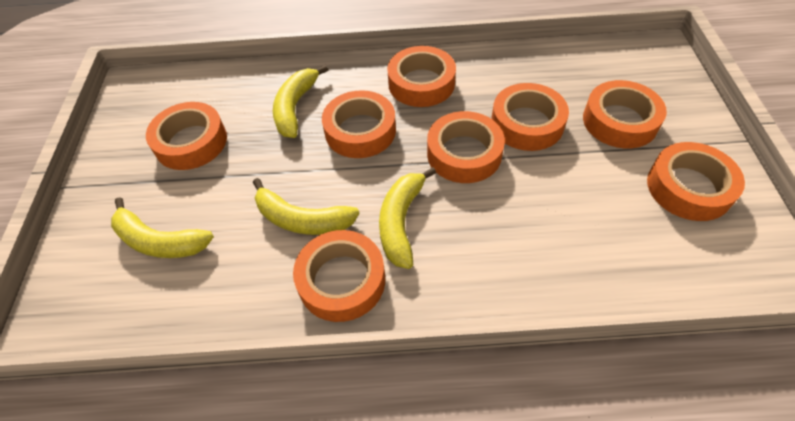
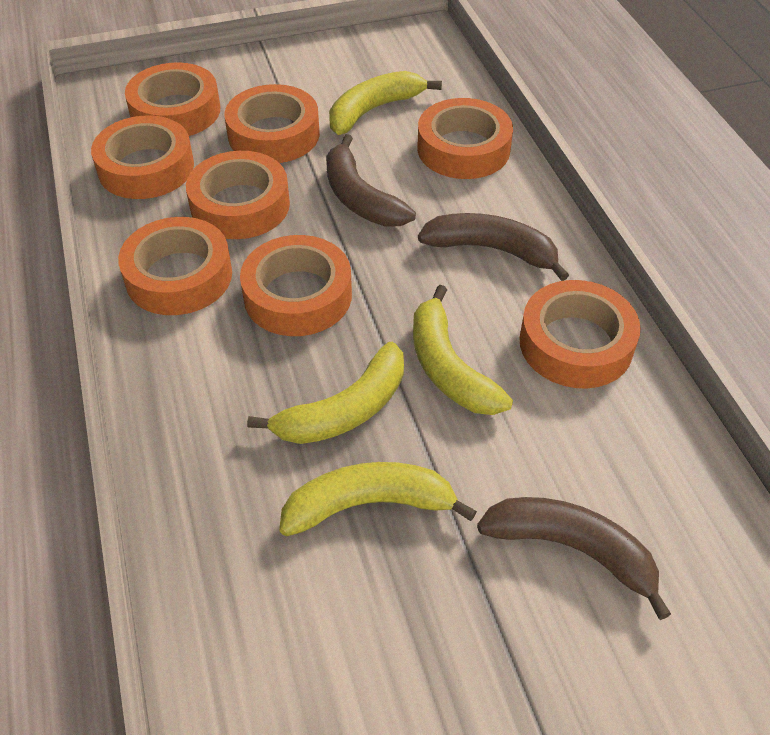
brown banana: 0 -> 3

